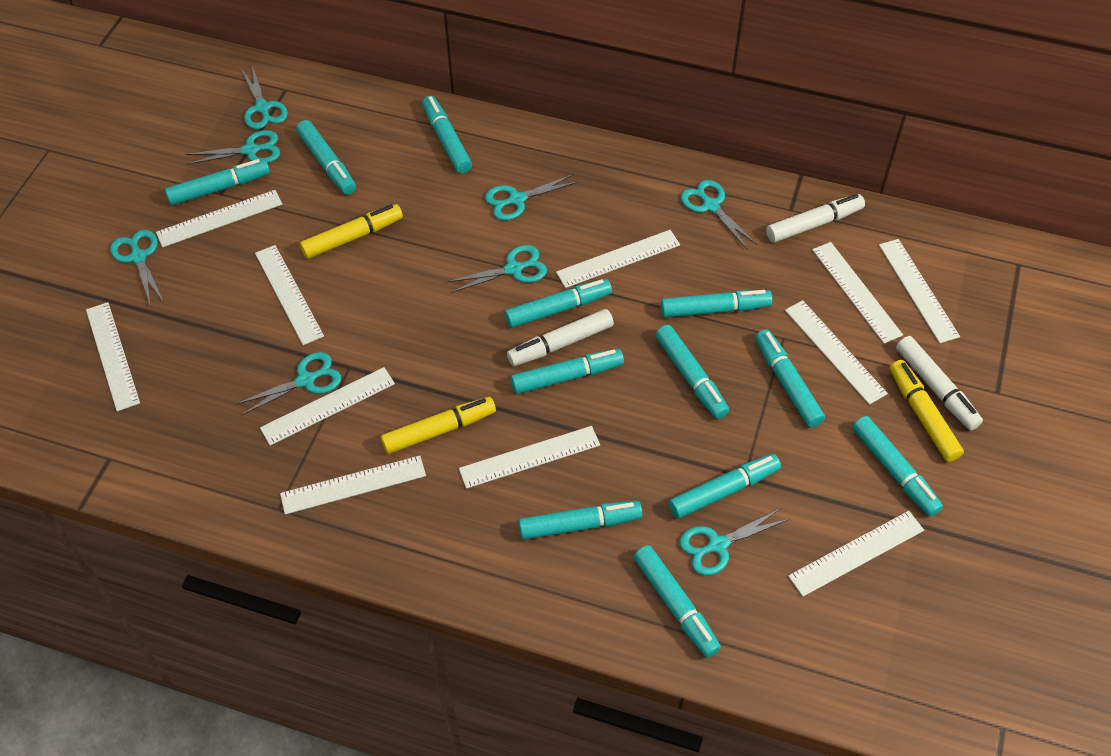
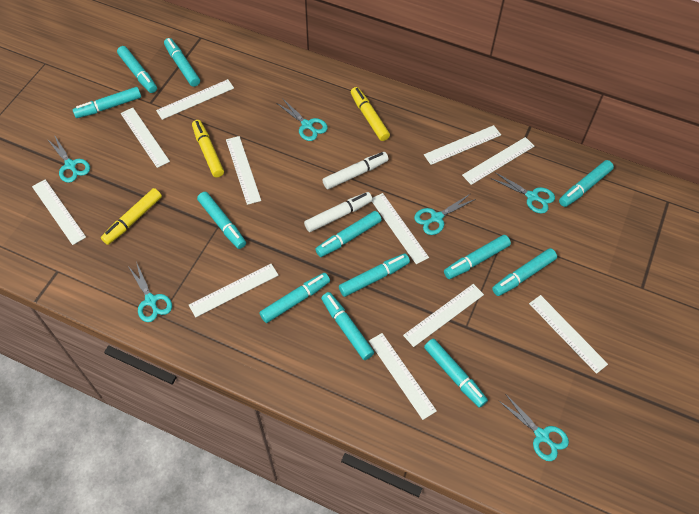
turquoise scissors: 8 -> 6
white marker: 3 -> 2

